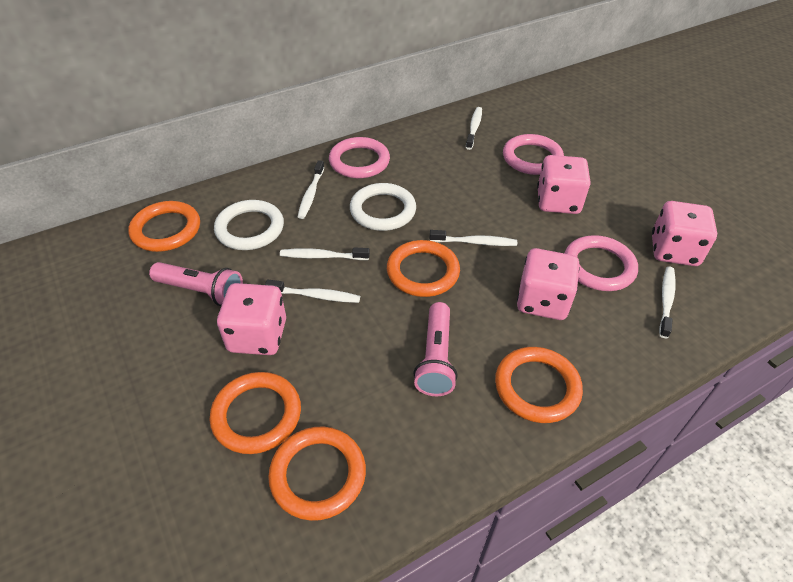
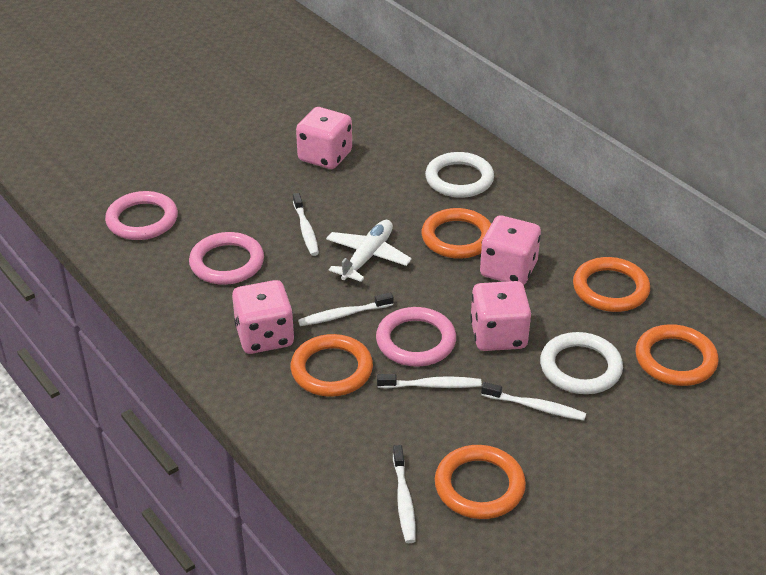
pink flashlight: 2 -> 0
white plane: 0 -> 1
white toothbrush: 6 -> 5

